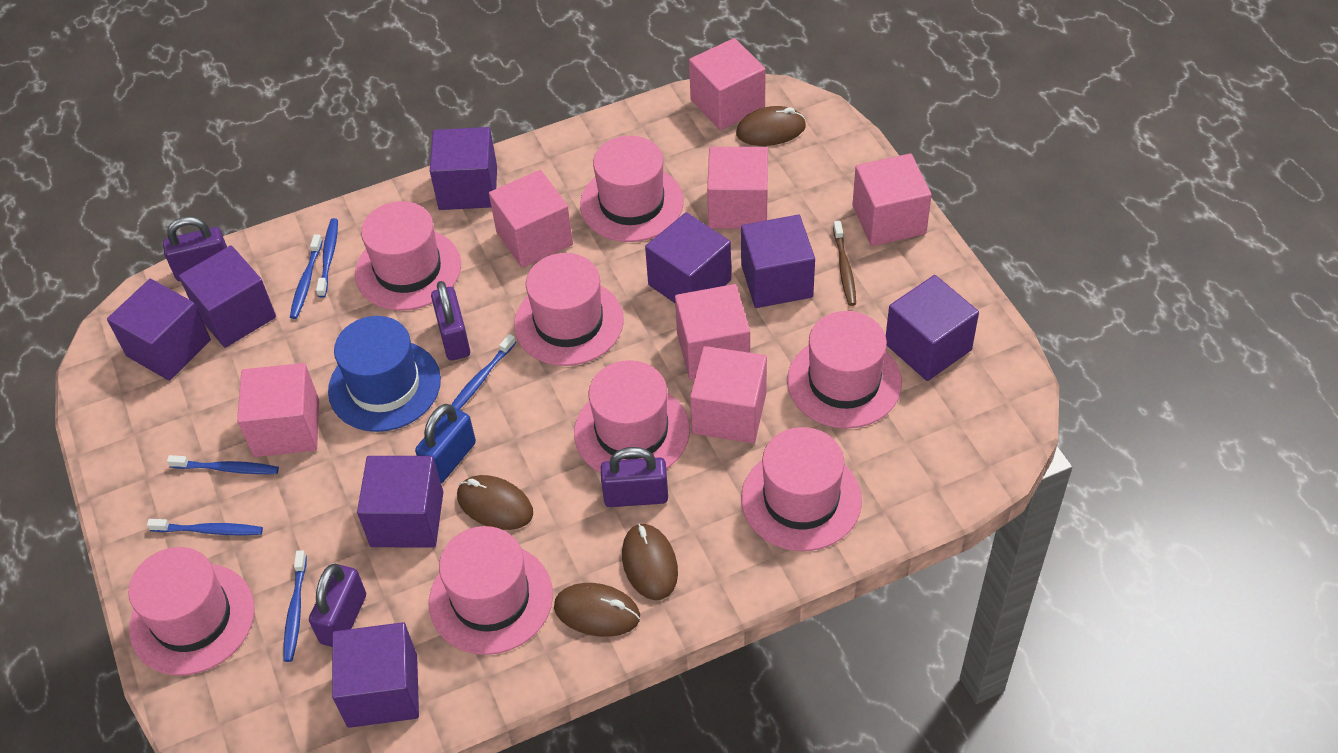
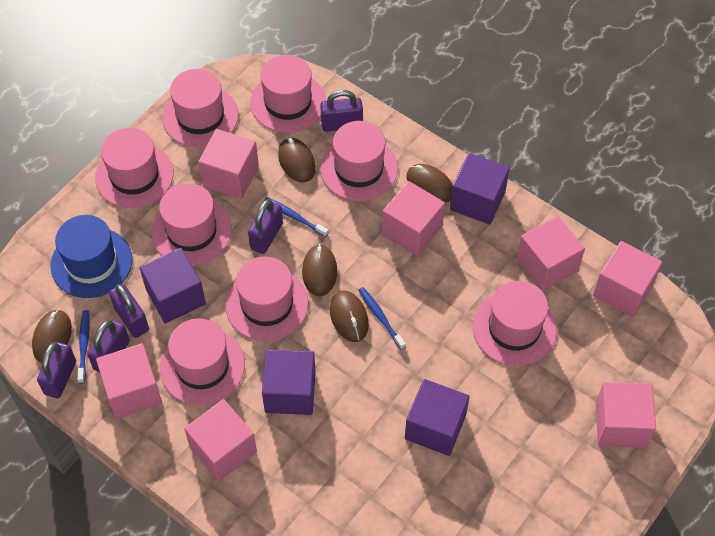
blue padlock: 1 -> 0
blue toothbrush: 6 -> 3
brown mouse: 4 -> 5
brown toothbrush: 1 -> 0
purple cube: 8 -> 4
purple padlock: 4 -> 5

